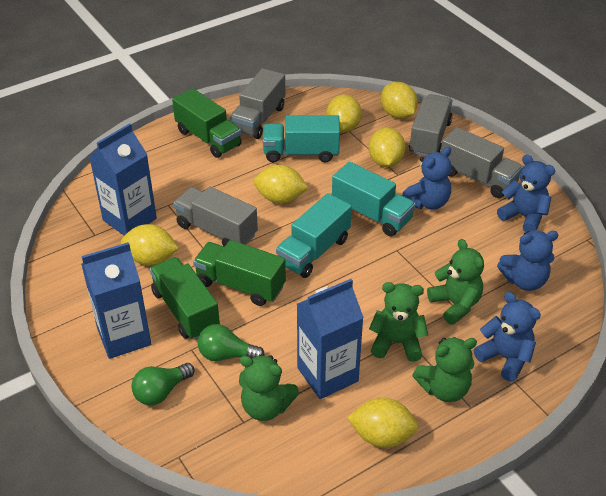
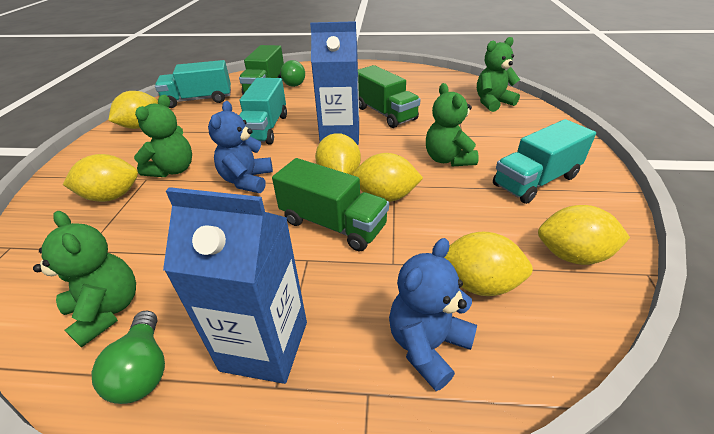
blue carton: 3 -> 2
blue teddy bear: 4 -> 2
grey truck: 4 -> 0

